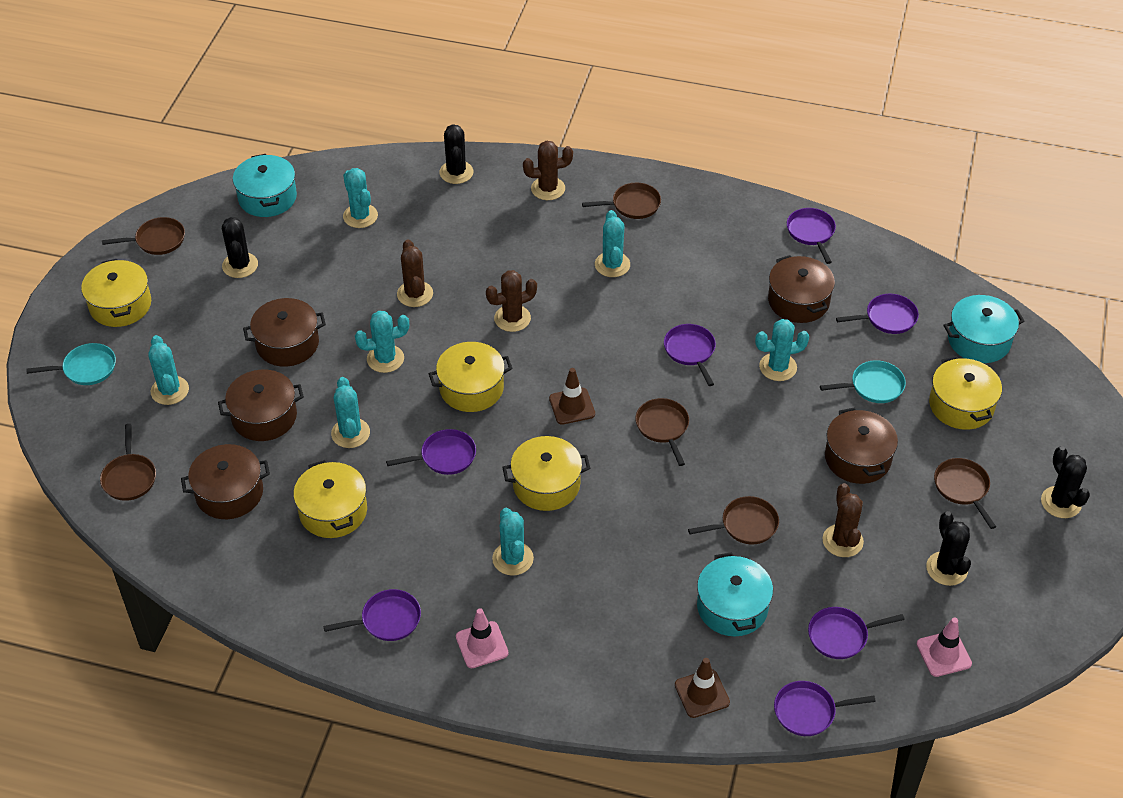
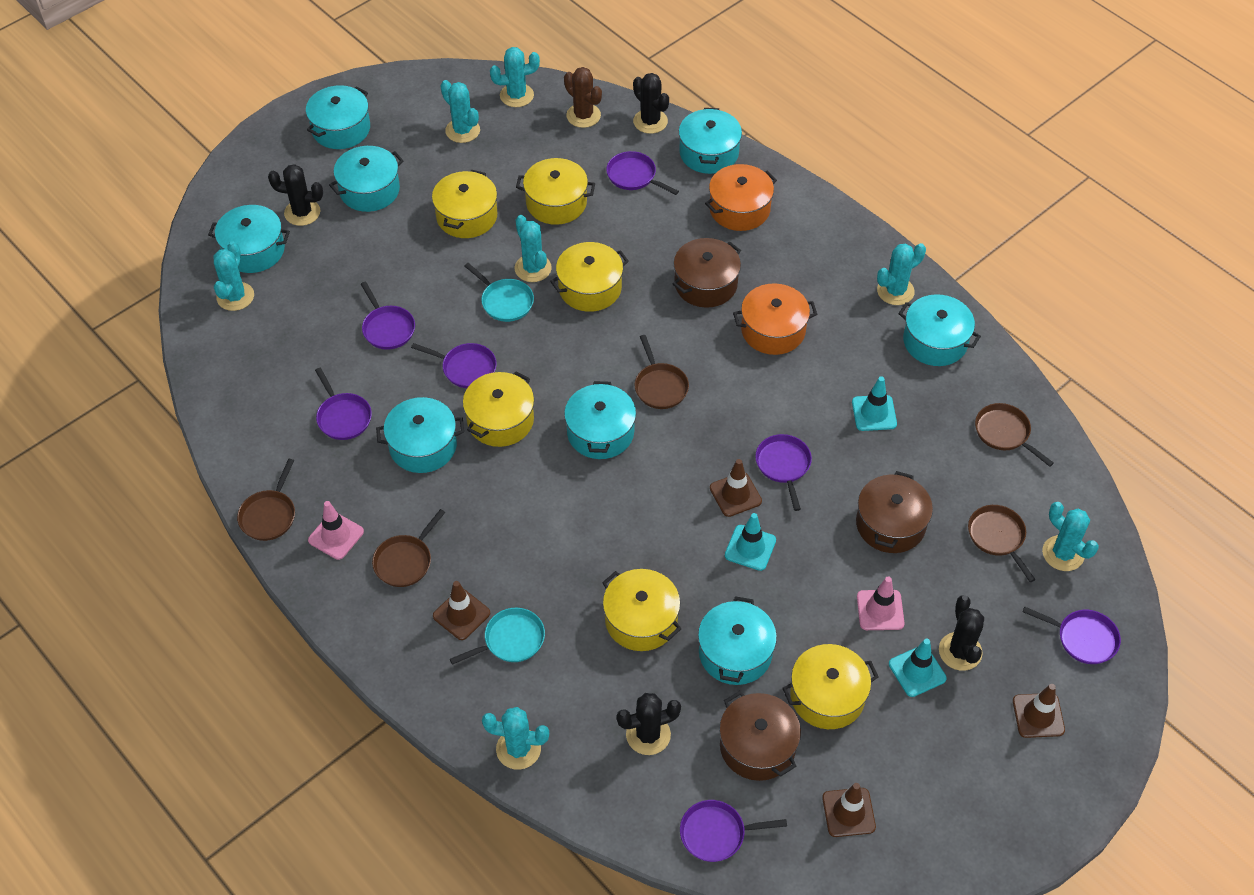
brown cactus: 4 -> 1
brown pan: 6 -> 5
brown pot: 5 -> 3
brown traffic cone: 2 -> 4
orange pot: 0 -> 2
turquoise pot: 3 -> 8
turquoise traffic cone: 0 -> 3
yellow pot: 5 -> 6

